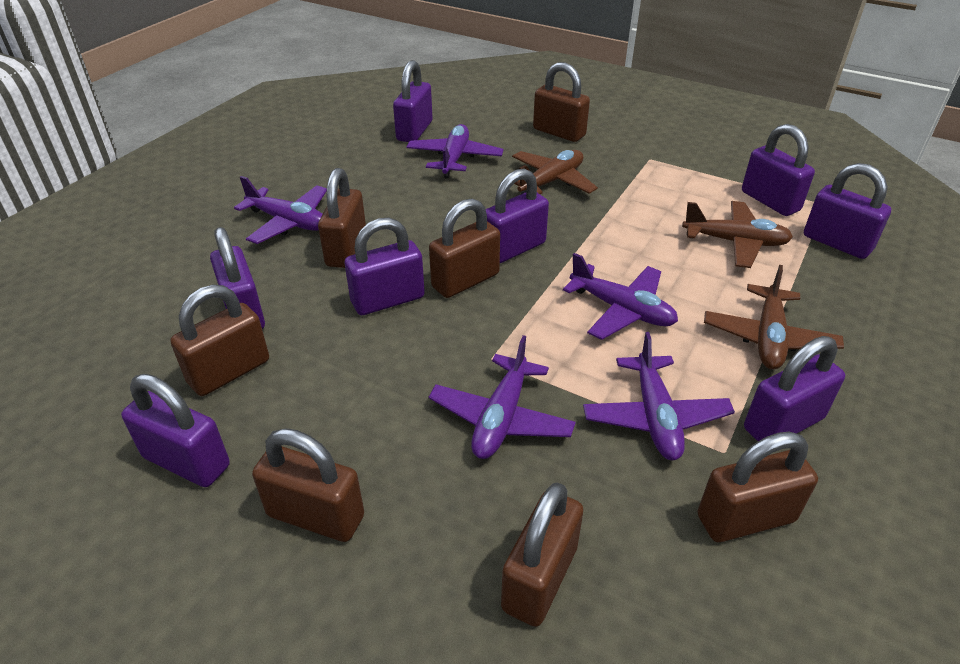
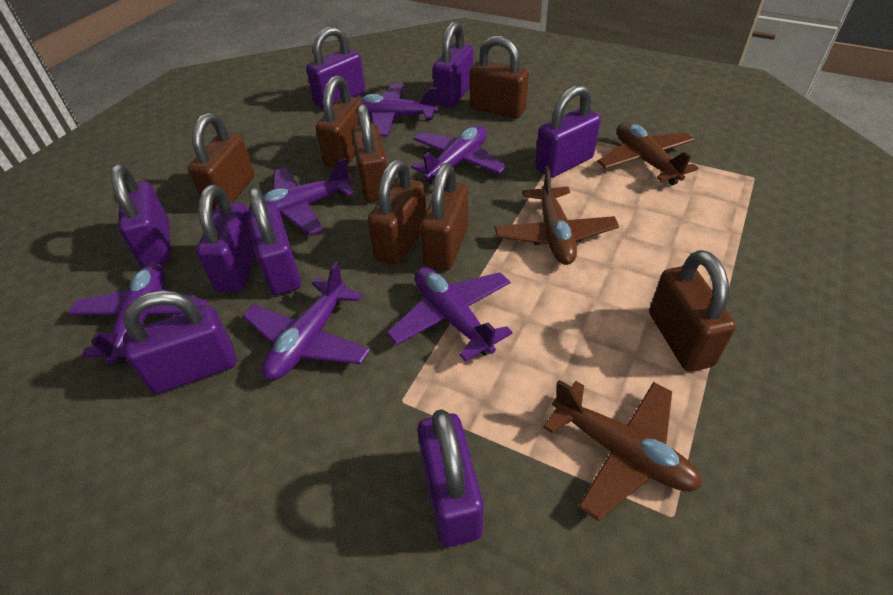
purple plane: 5 -> 6

